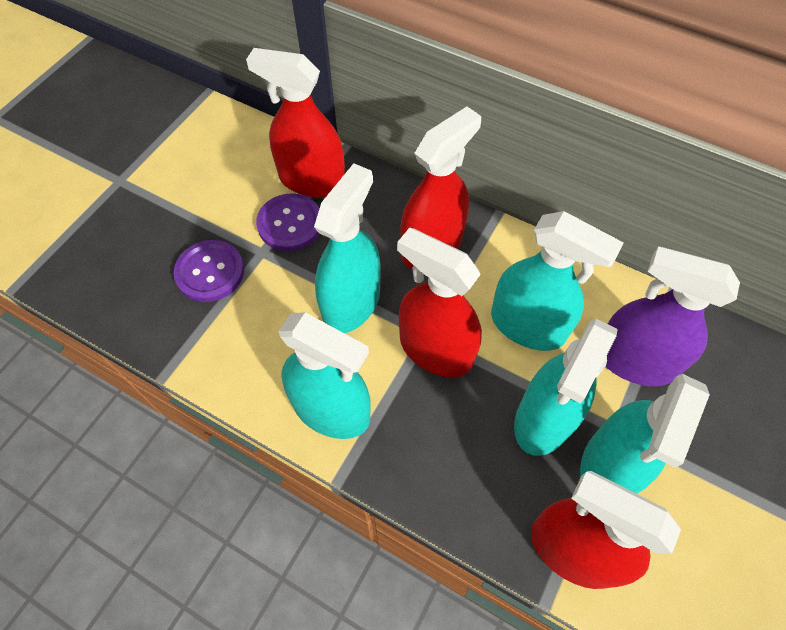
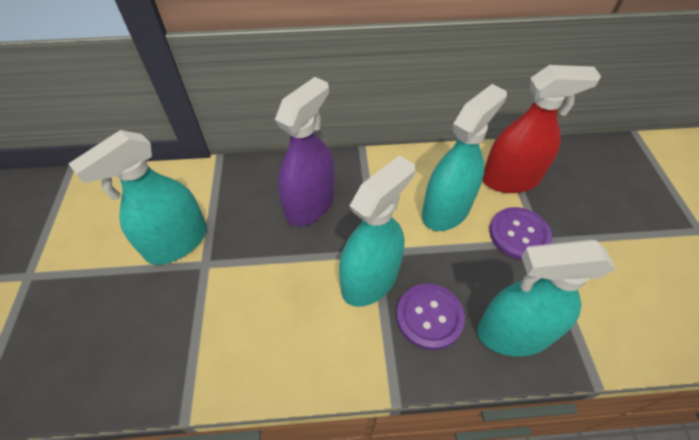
red spray bottle: 4 -> 1
turquoise spray bottle: 5 -> 4

